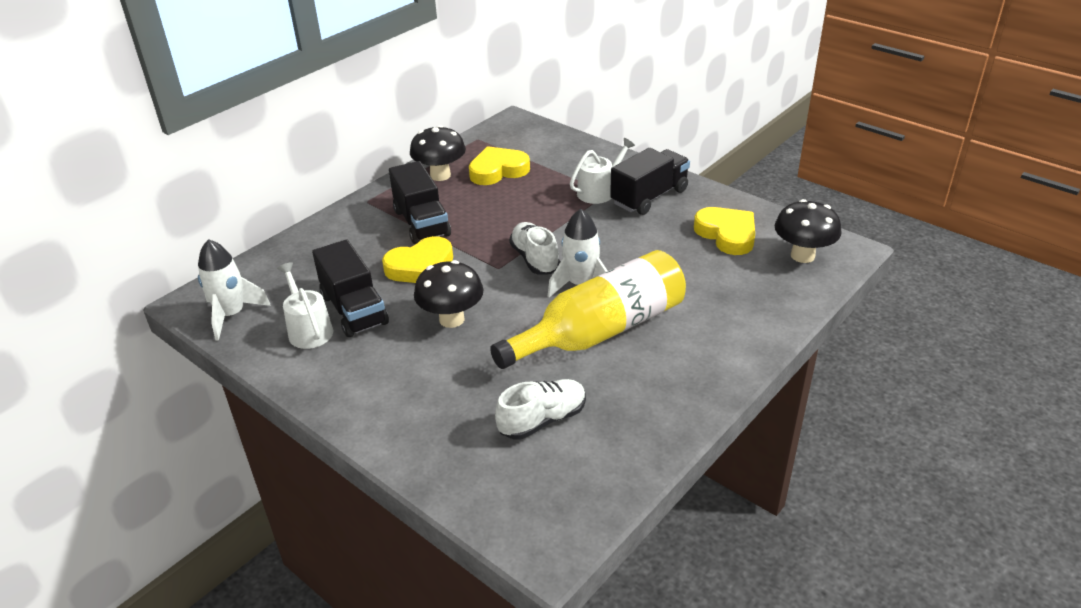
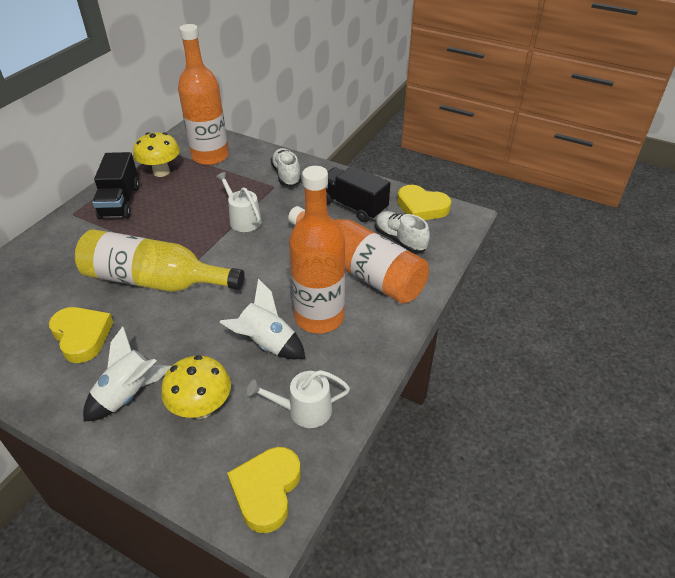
black mushroom: 3 -> 0
black truck: 3 -> 2
orange bottle: 0 -> 3
yellow mushroom: 0 -> 2

